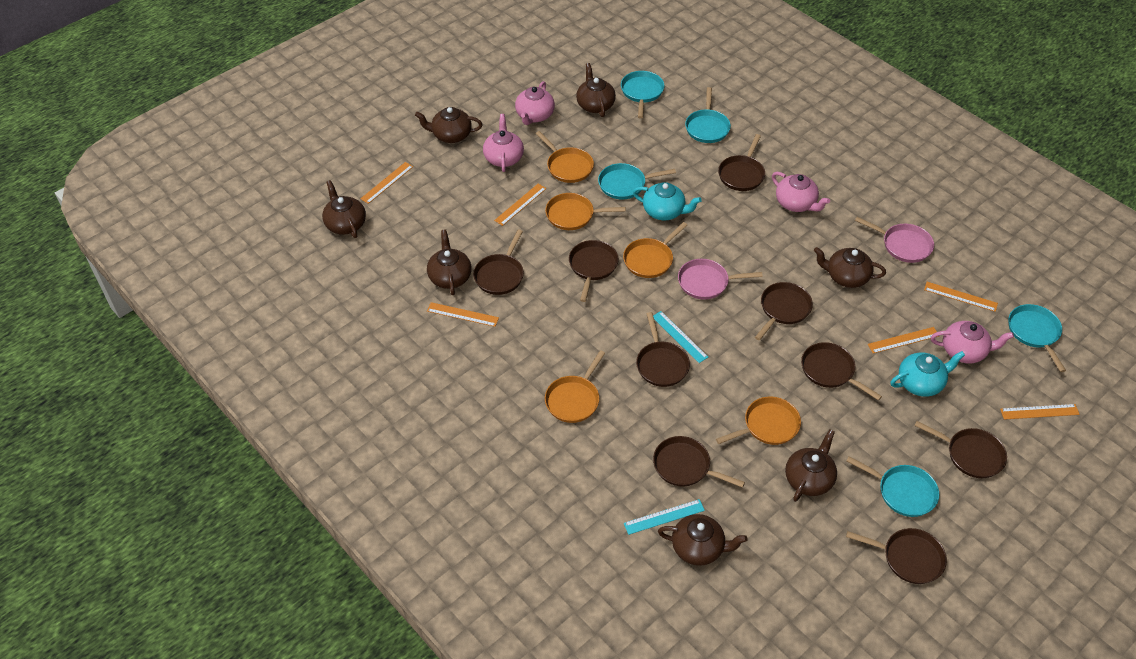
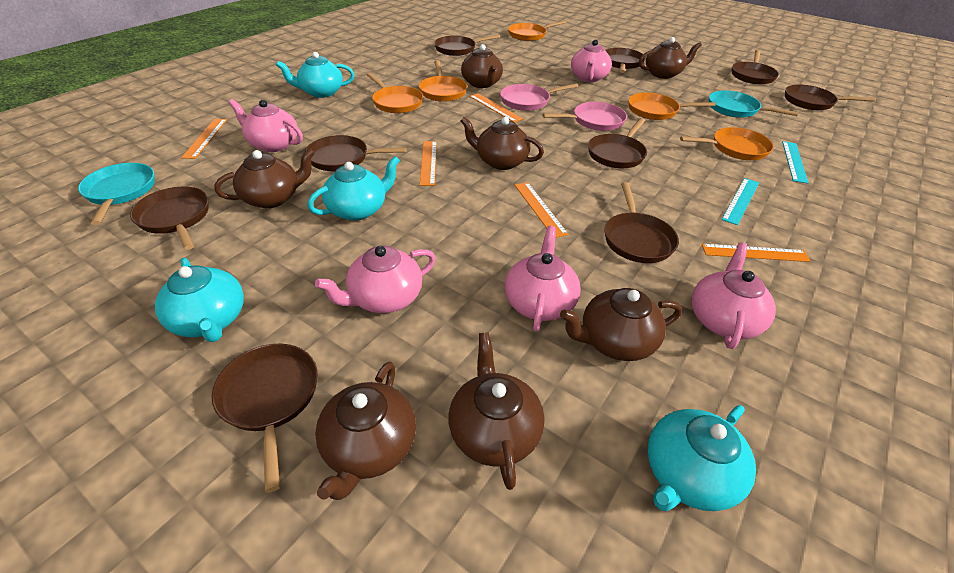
orange ruler: 6 -> 5
pink teapot: 4 -> 5
turquoise pan: 5 -> 2
turquoise teapot: 2 -> 4

